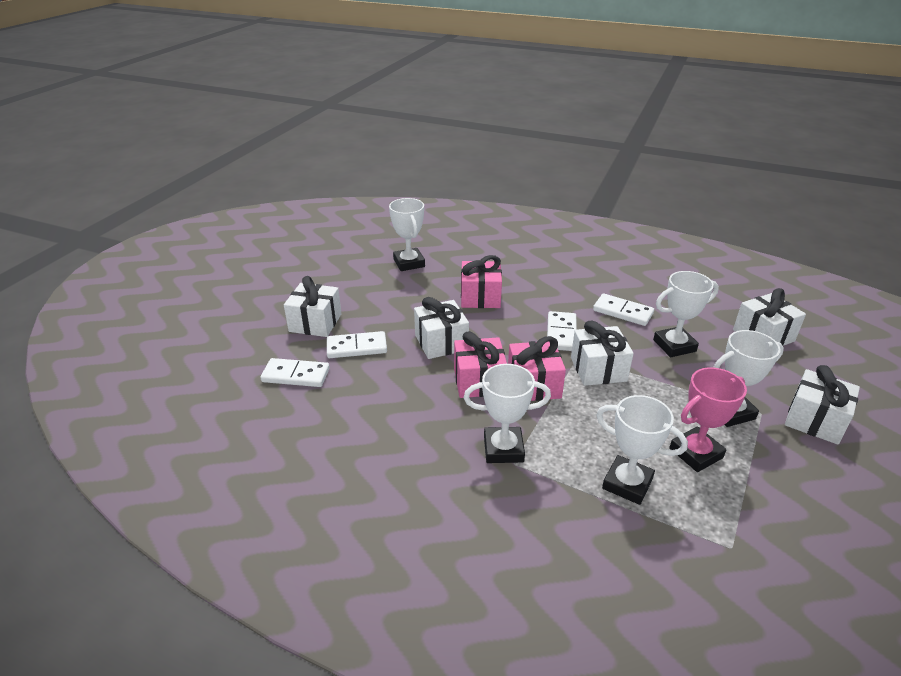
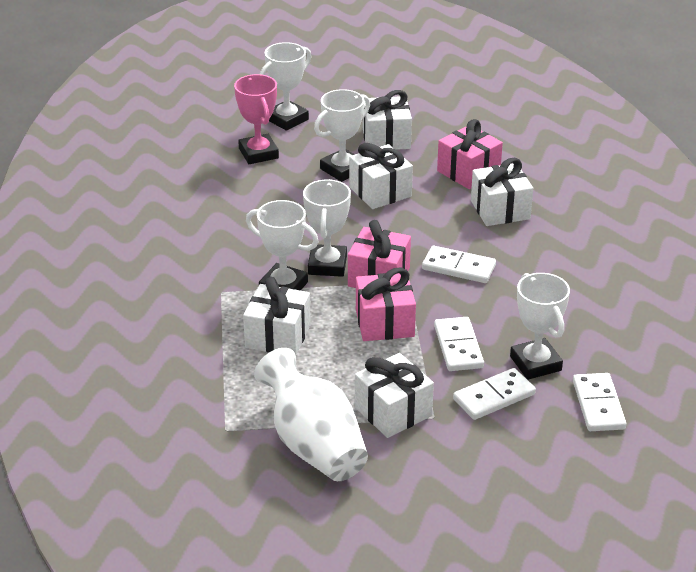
white vase: 0 -> 1

